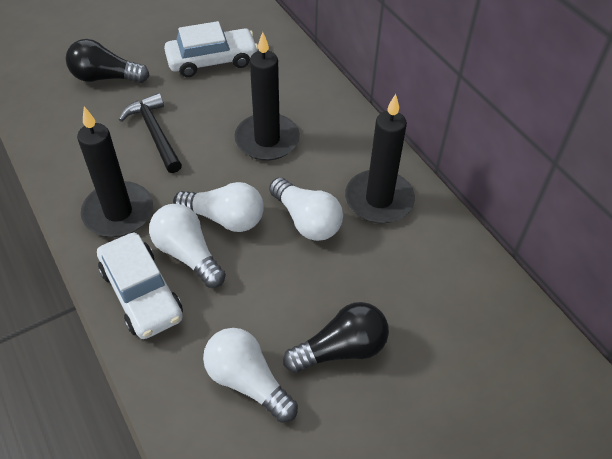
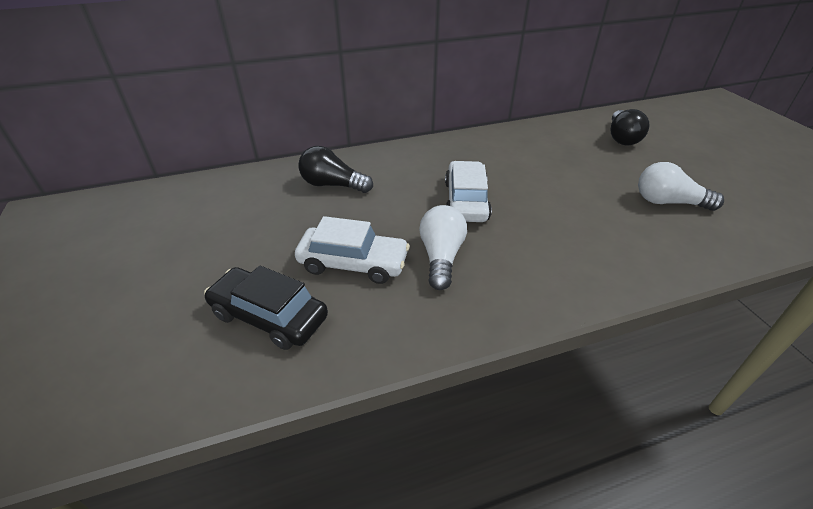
black candle: 3 -> 0
black car: 0 -> 1
black hammer: 1 -> 0
white light bulb: 4 -> 2

